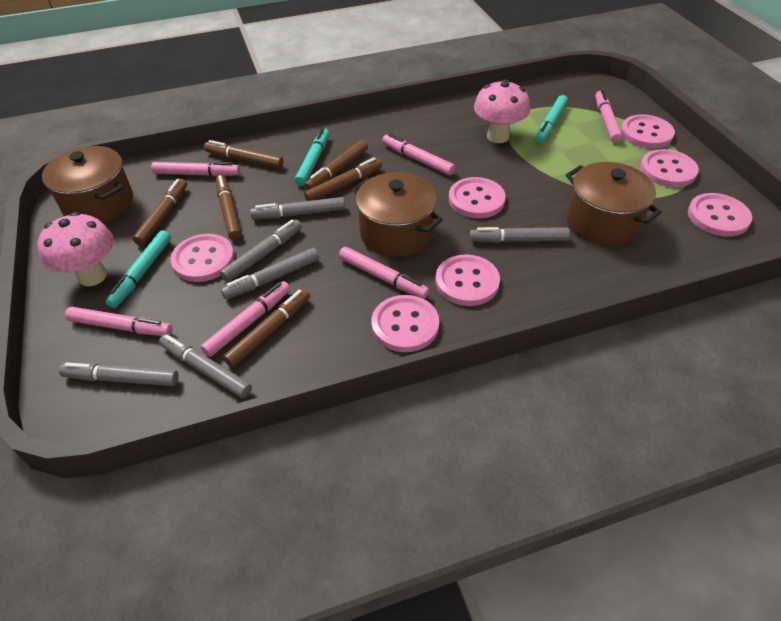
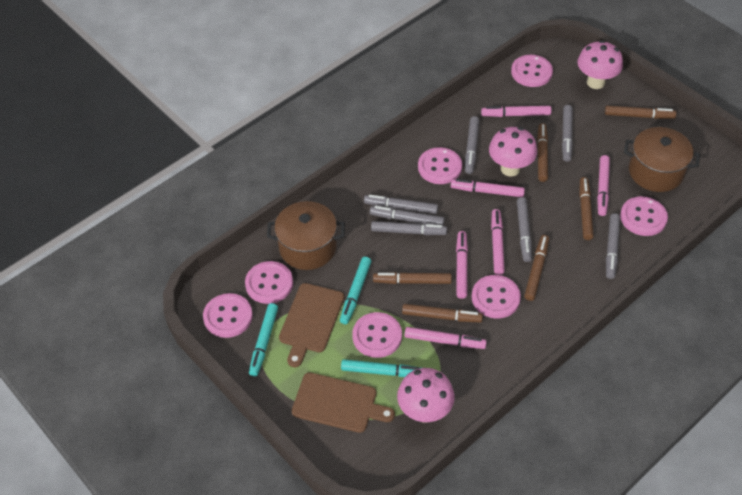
brown cutting board: 0 -> 2
brown pot: 3 -> 2
grey marker: 6 -> 7
pink mushroom: 2 -> 3

